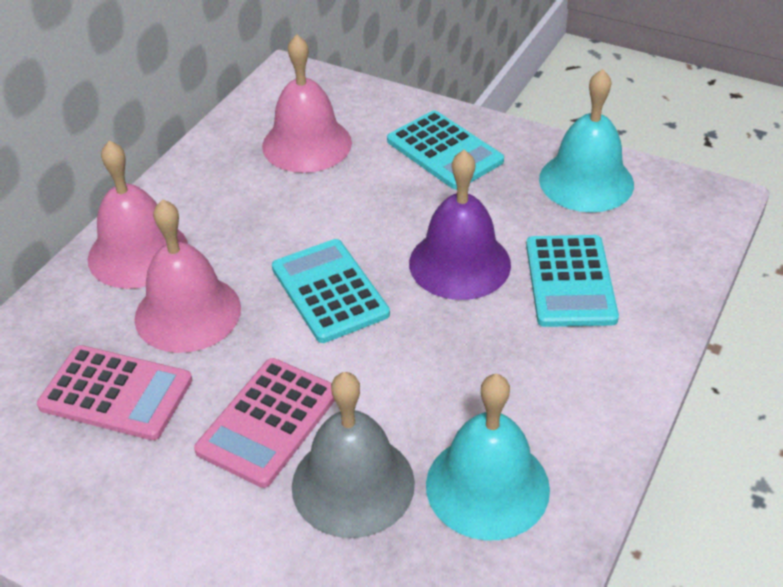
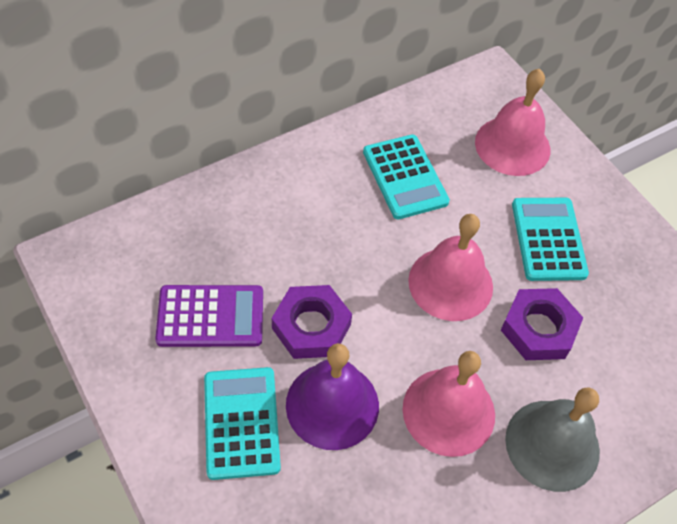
pink calculator: 2 -> 0
purple calculator: 0 -> 1
purple nut: 0 -> 2
turquoise bell: 2 -> 0

